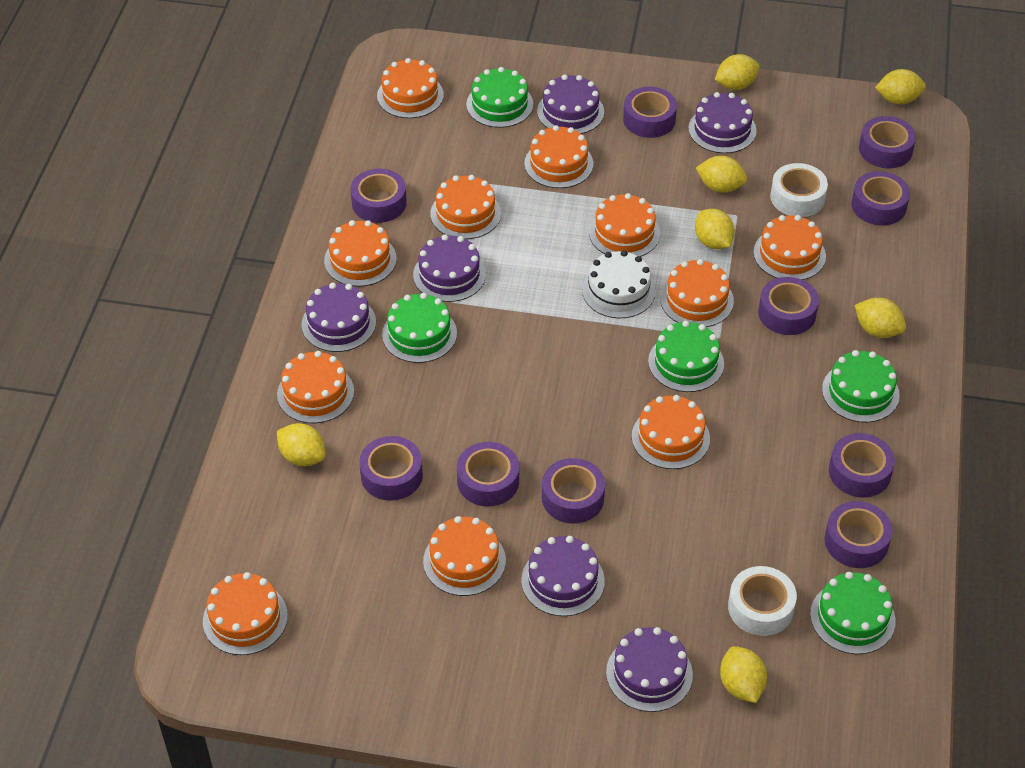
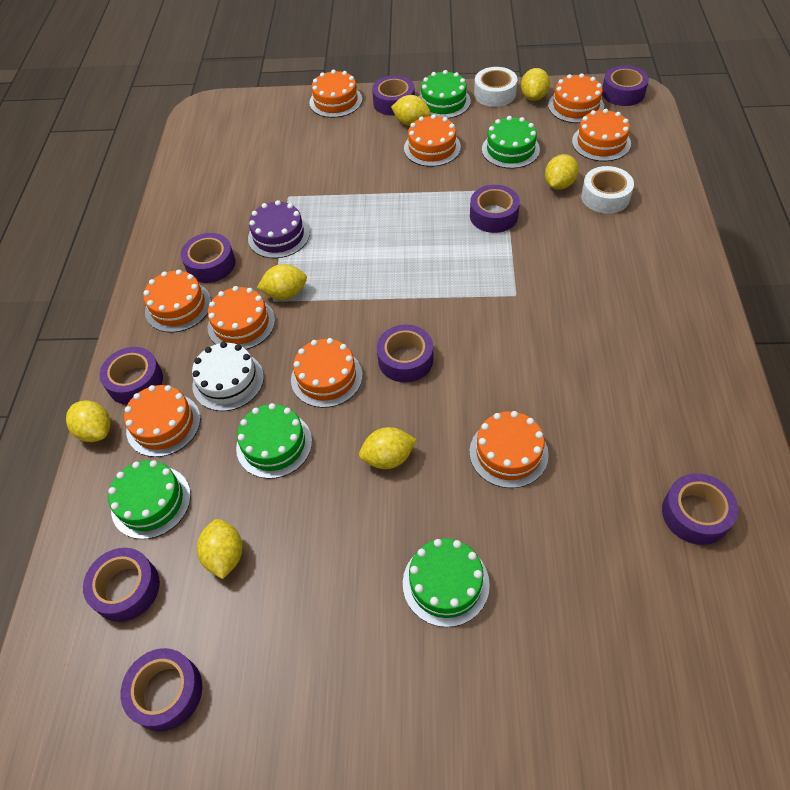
orange cake: 11 -> 9
purple cake: 6 -> 1
purple tape: 10 -> 9

